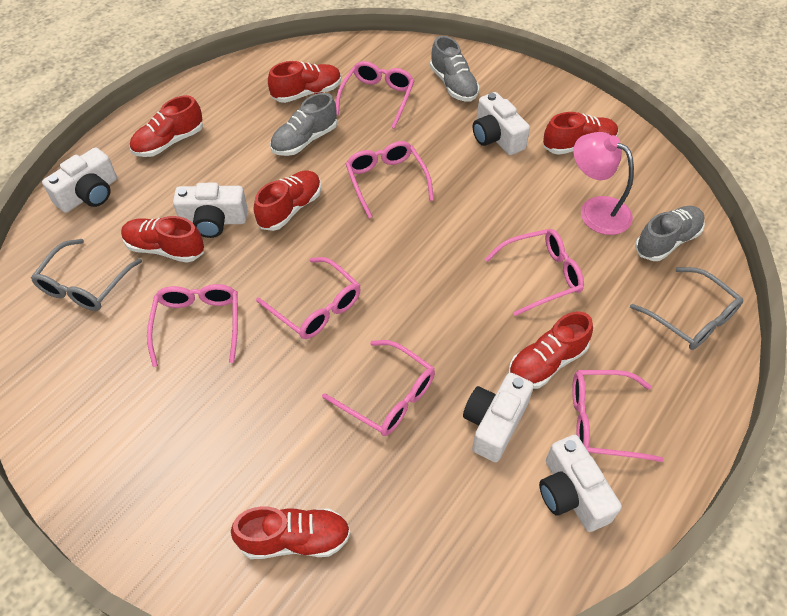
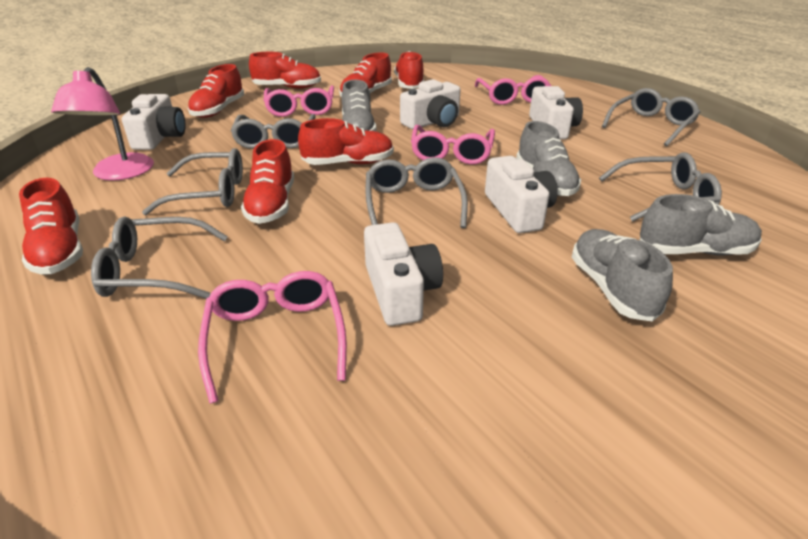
grey glasses: 2 -> 6
grey shoe: 3 -> 4
pink glasses: 7 -> 4

